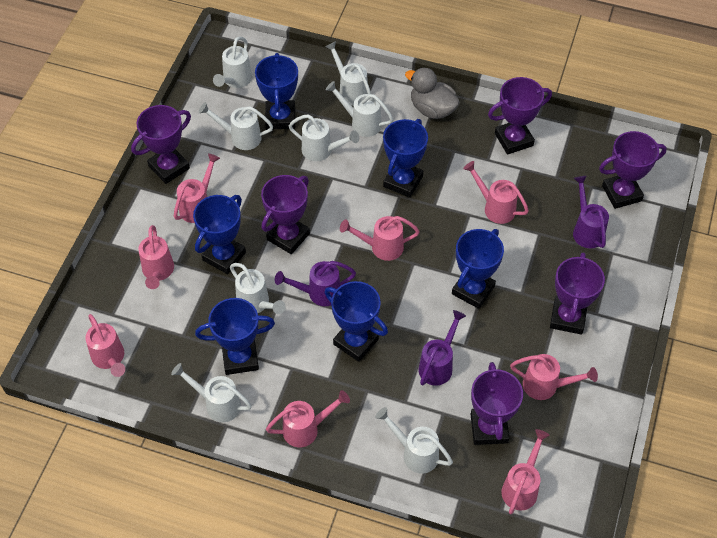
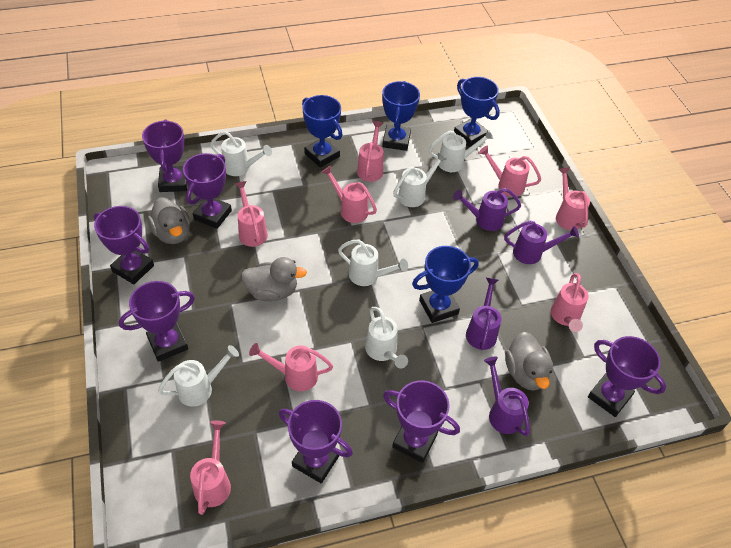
blue trophy: 6 -> 4
grey duck: 1 -> 3
purple trophy: 6 -> 7
purple watering can: 3 -> 4
white watering can: 8 -> 6

